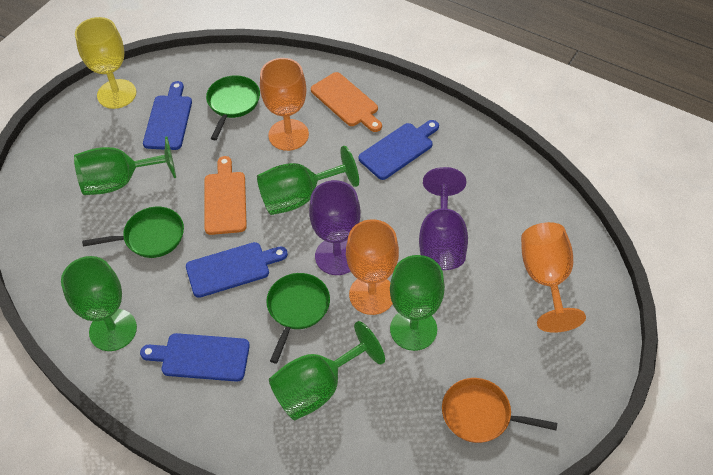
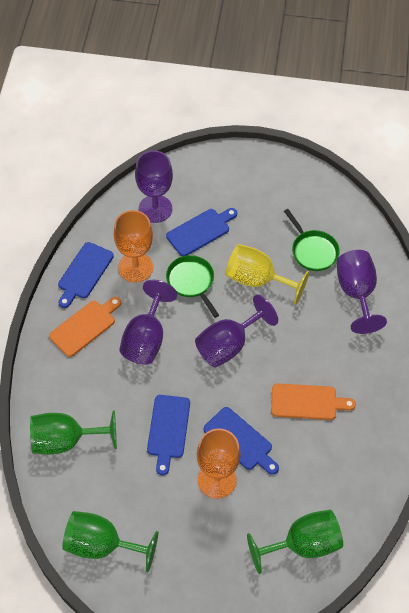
green goblet: 5 -> 3
green pan: 3 -> 2
orange goblet: 3 -> 2
orange pan: 1 -> 0
purple goblet: 2 -> 4

